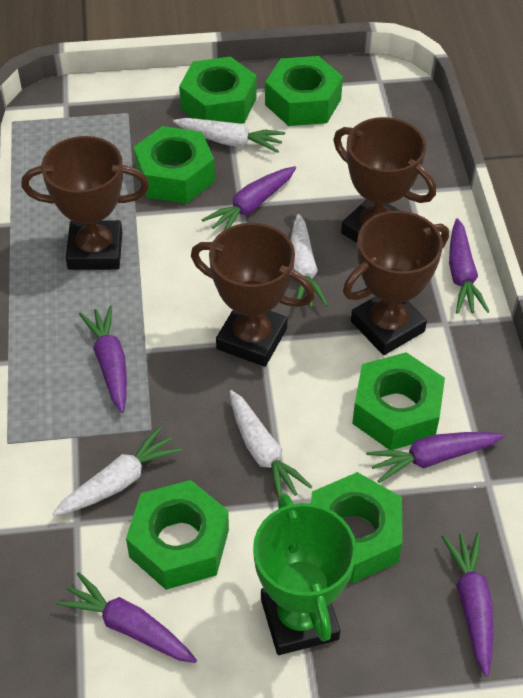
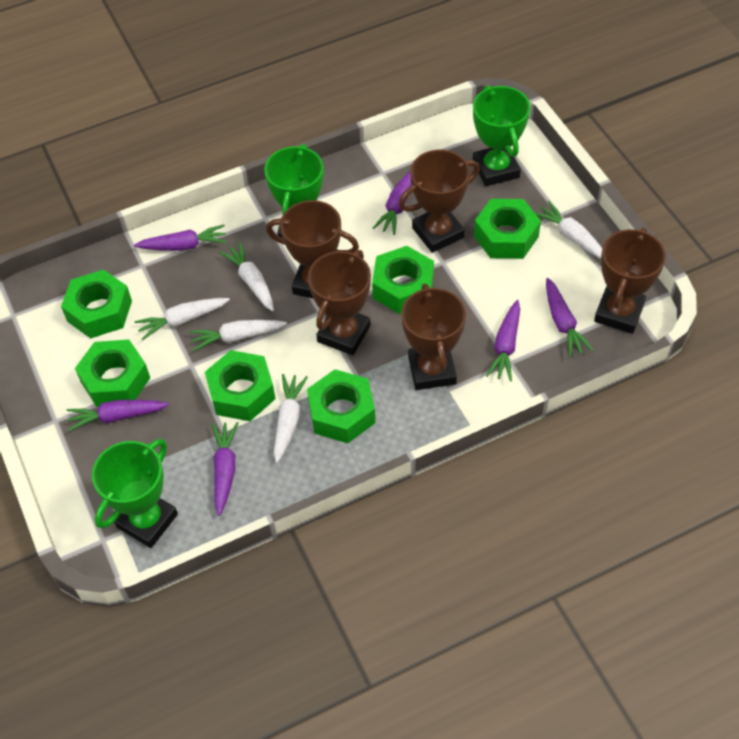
brown trophy: 4 -> 5
green trophy: 1 -> 3
white carrot: 4 -> 5

